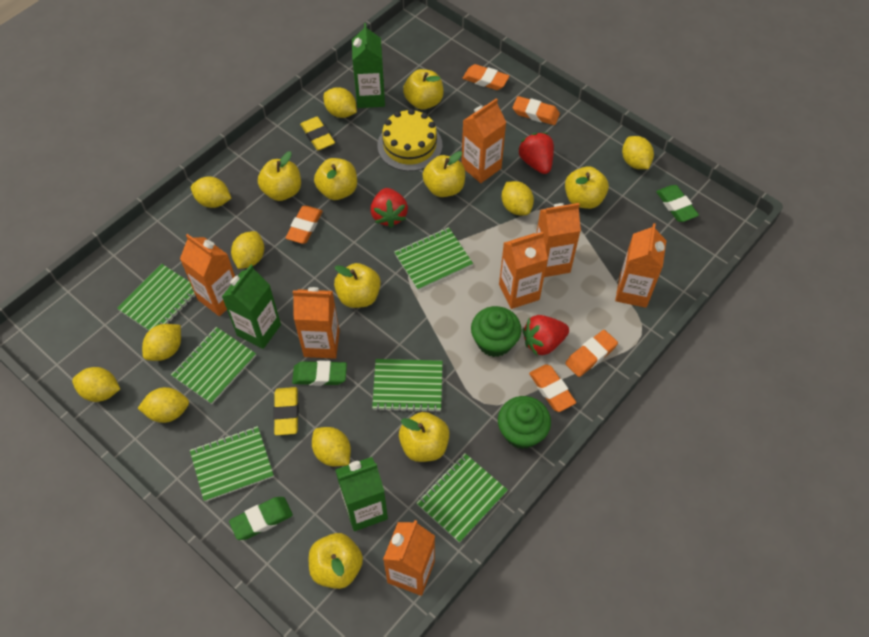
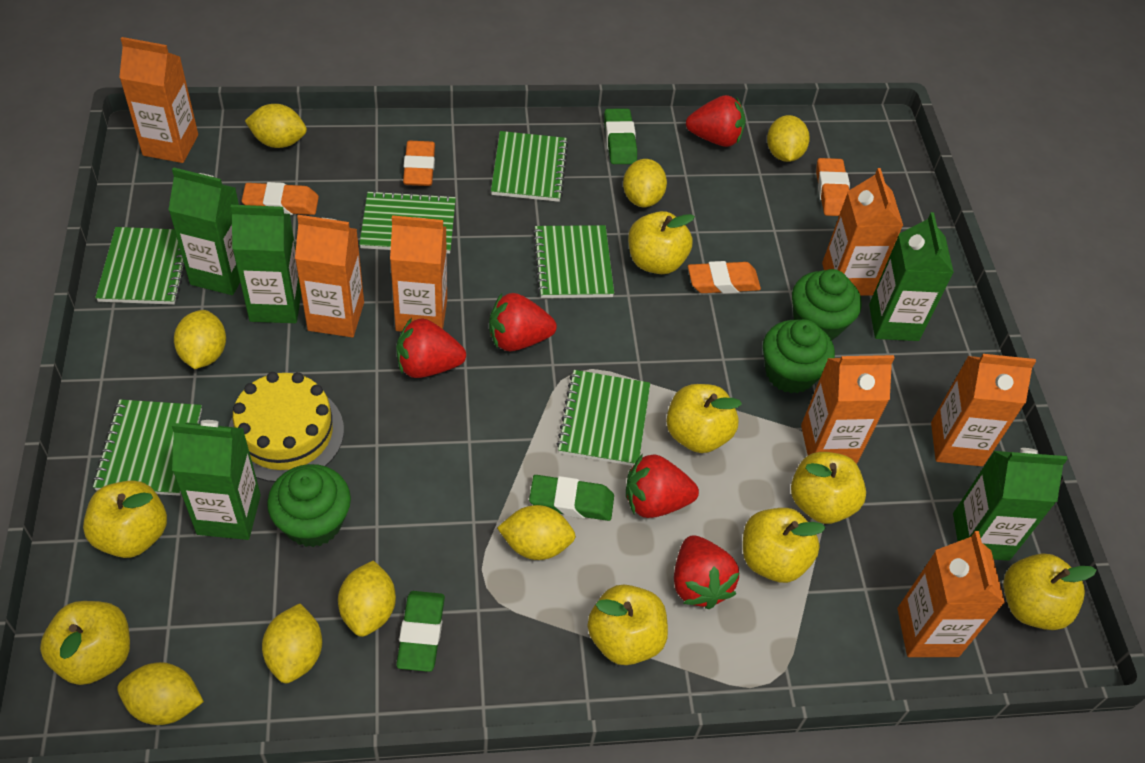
green carton: 3 -> 5
green cupcake: 2 -> 3
orange eraser: 5 -> 4
red strawberry: 3 -> 5
yellow eraser: 2 -> 0
yellow lemon: 9 -> 8

